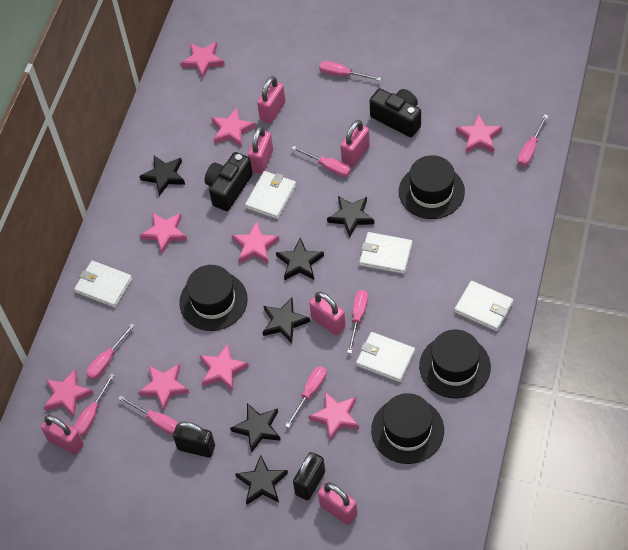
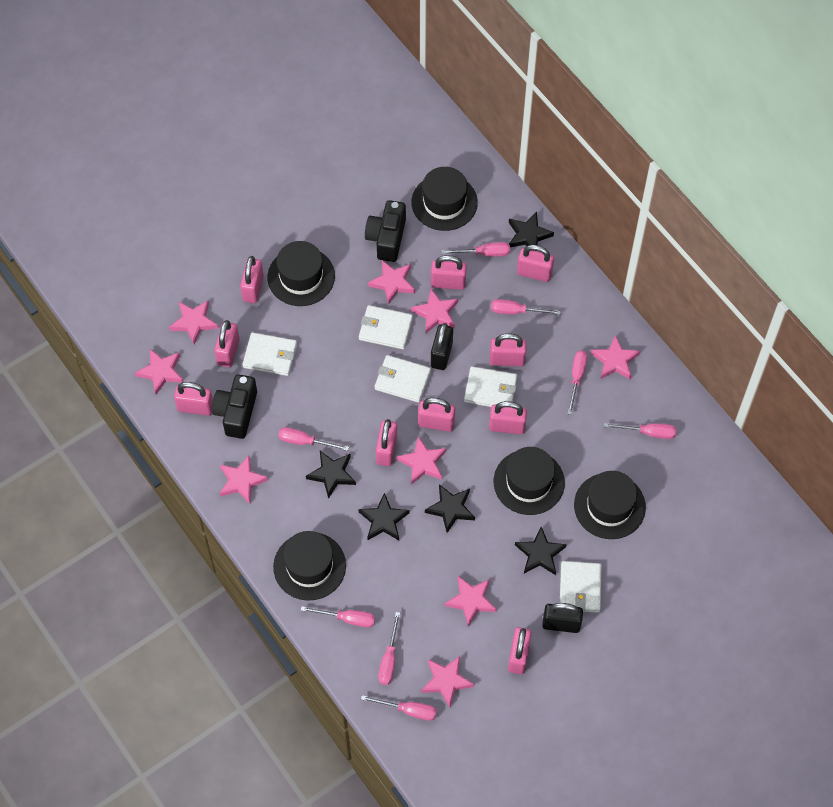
black hat: 4 -> 5
black star: 6 -> 5
pink padlock: 6 -> 10

